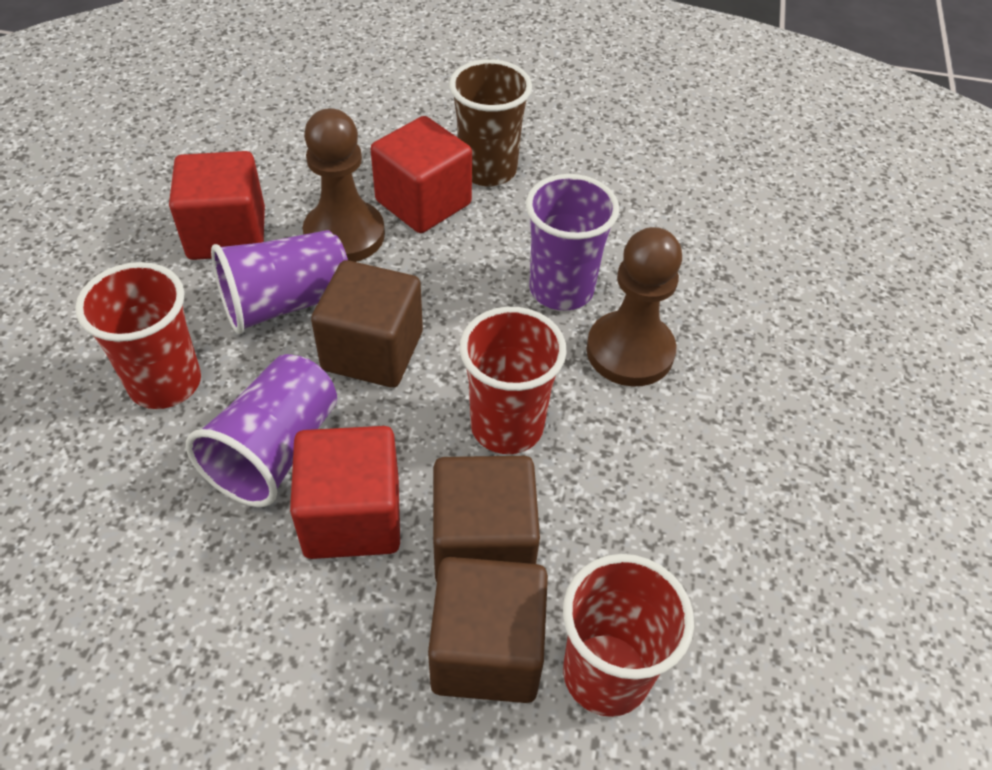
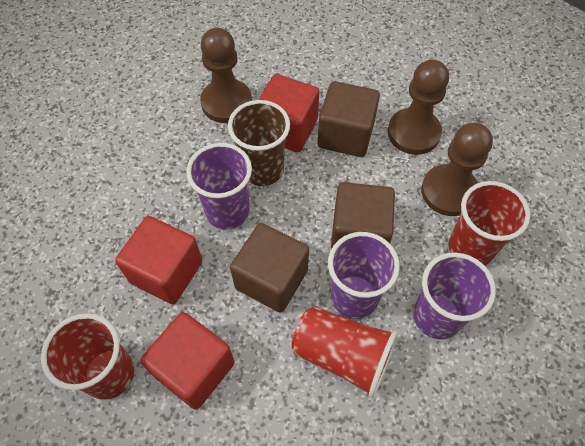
brown pawn: 2 -> 3

